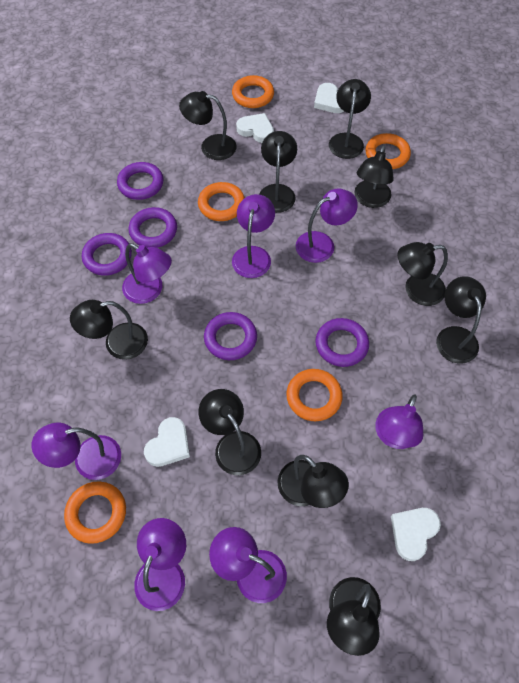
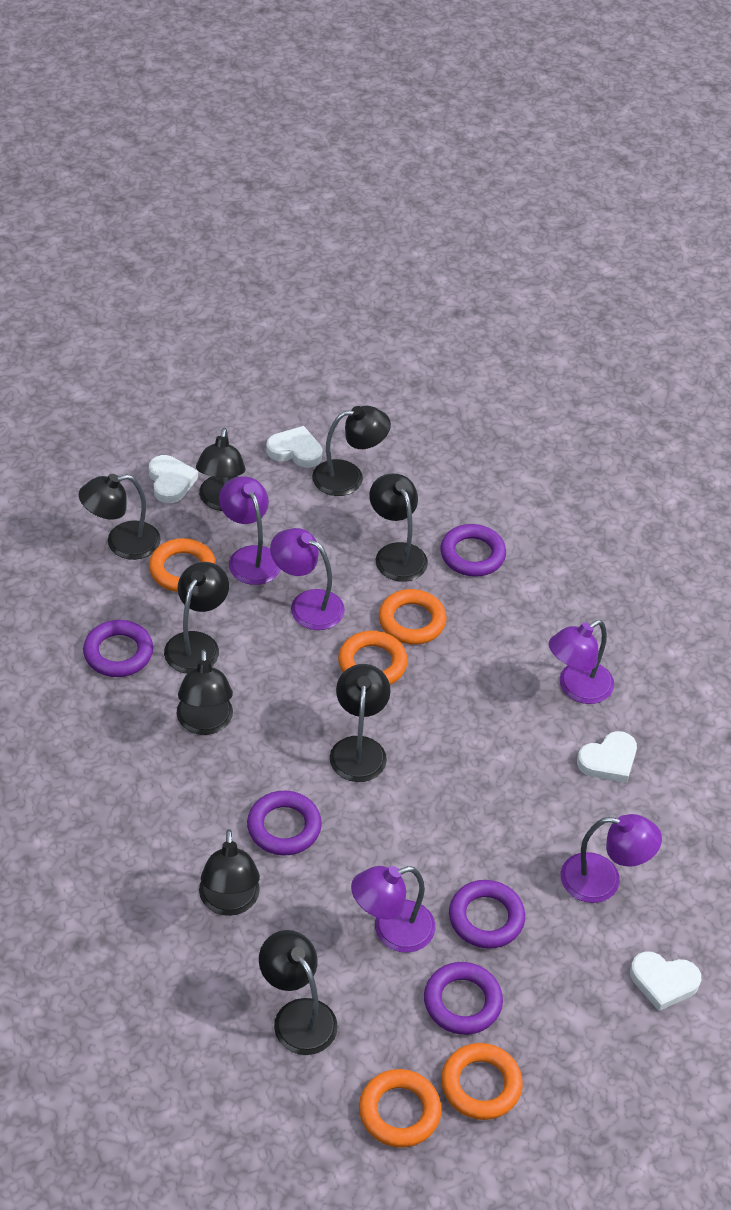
black lamp: 10 -> 9
purple lamp: 7 -> 5

